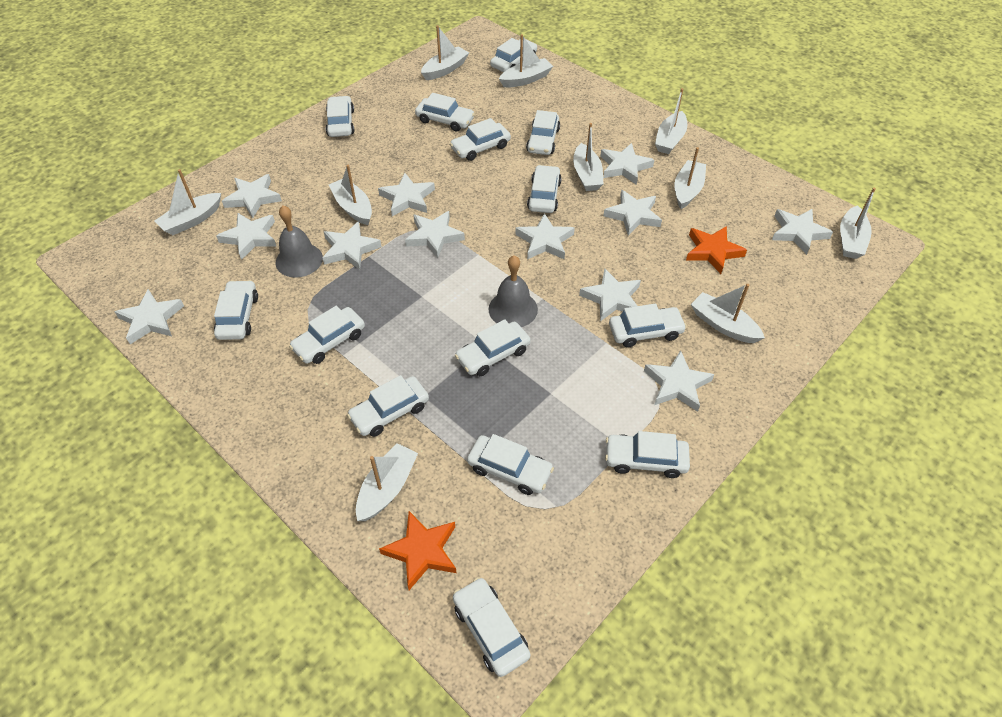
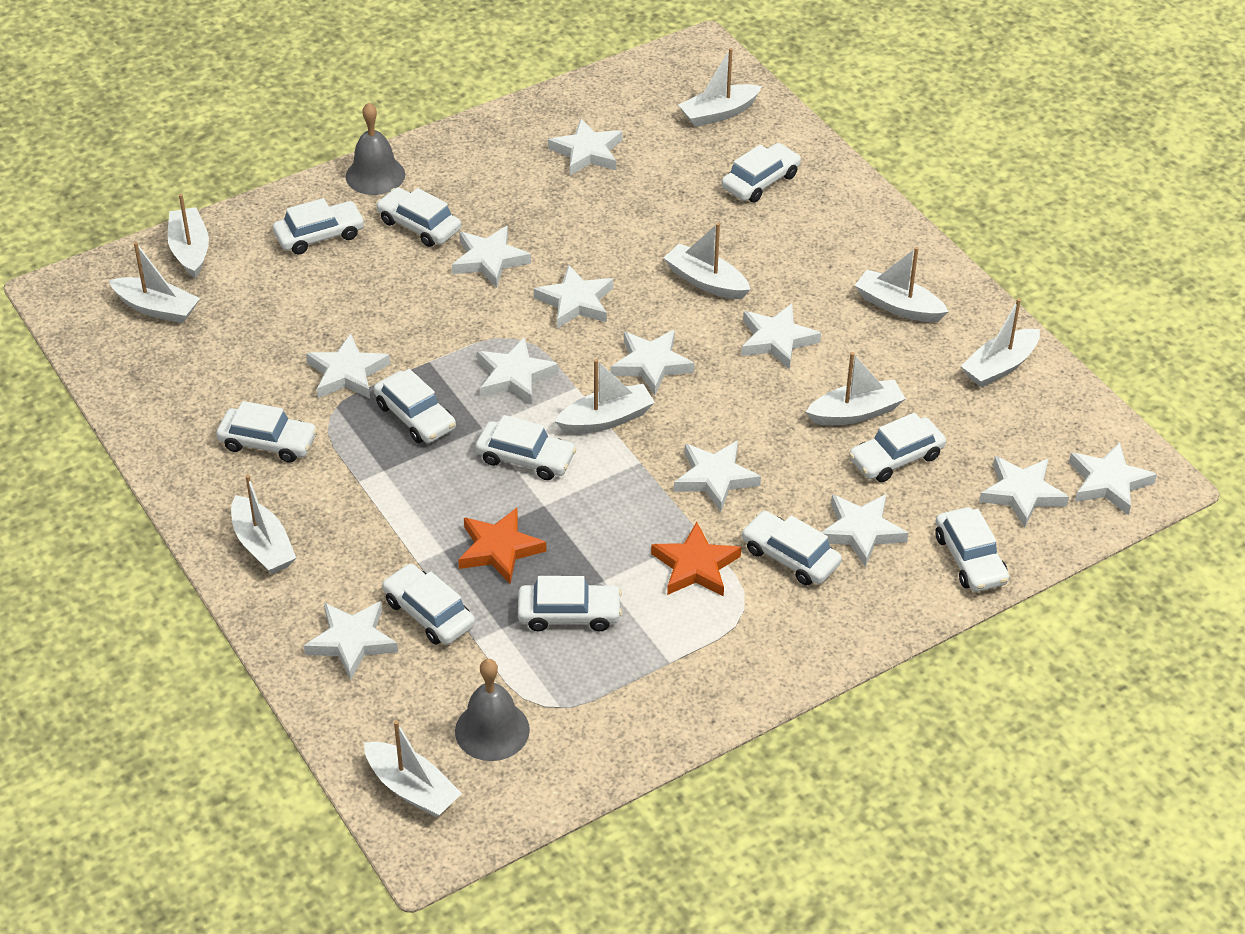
white car: 14 -> 11

